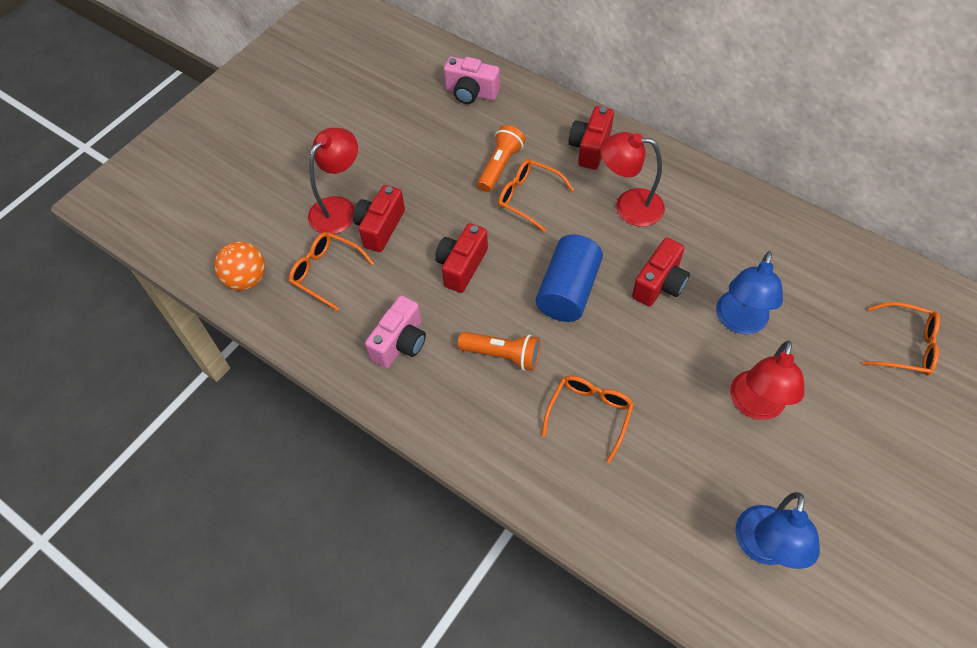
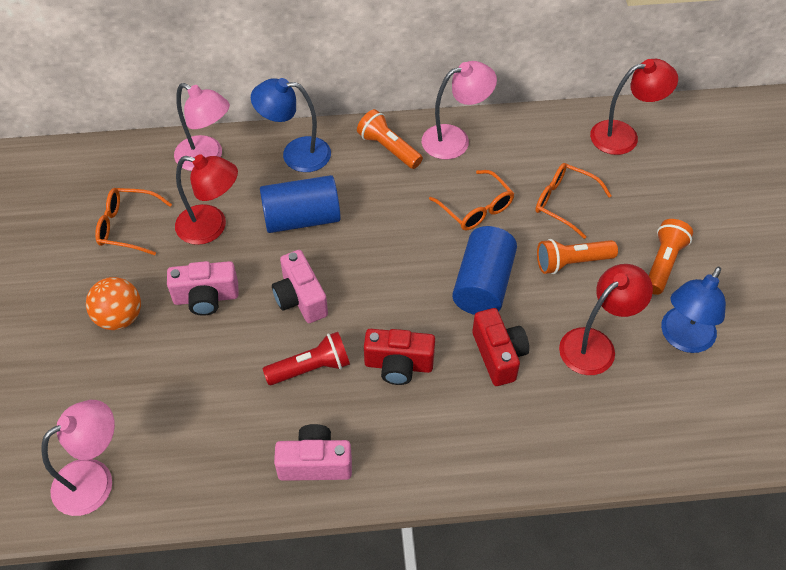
blue cylinder: 1 -> 2
orange flashlight: 2 -> 3
orange glasses: 4 -> 3
pink camera: 2 -> 3
pink lamp: 0 -> 3
red camera: 4 -> 2
red flashlight: 0 -> 1

